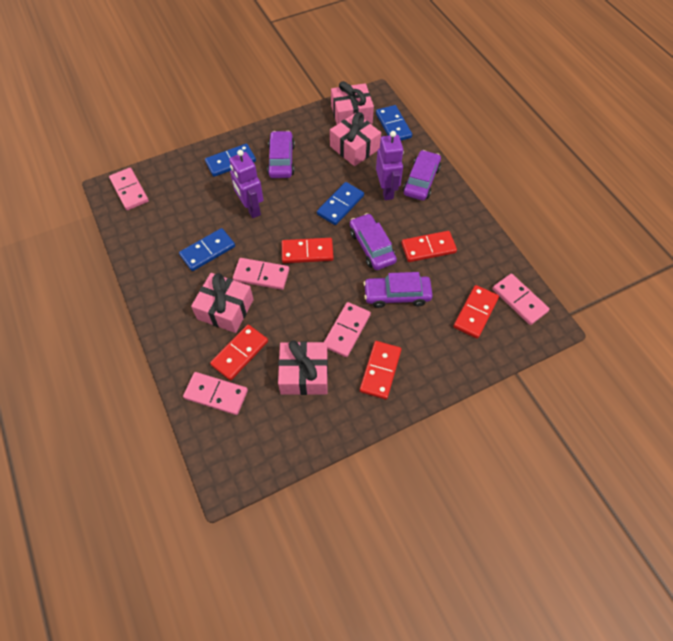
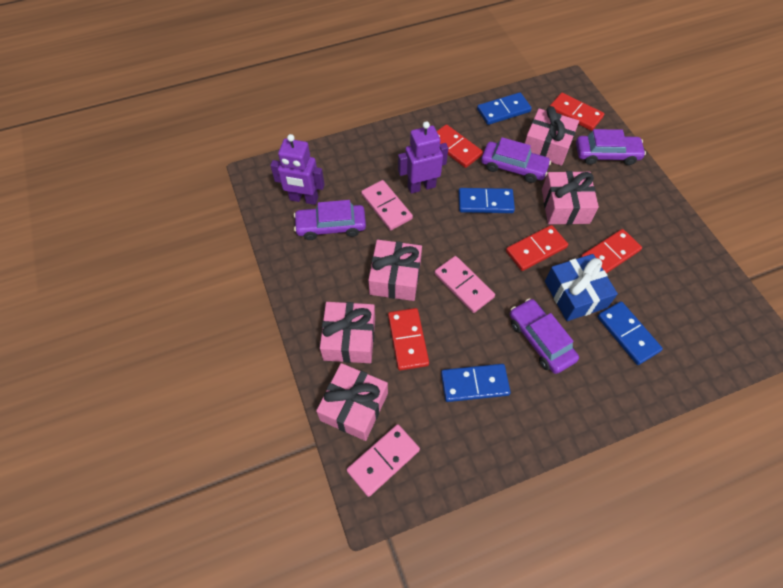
blue gift: 0 -> 1
pink domino: 5 -> 3
pink gift: 4 -> 5

